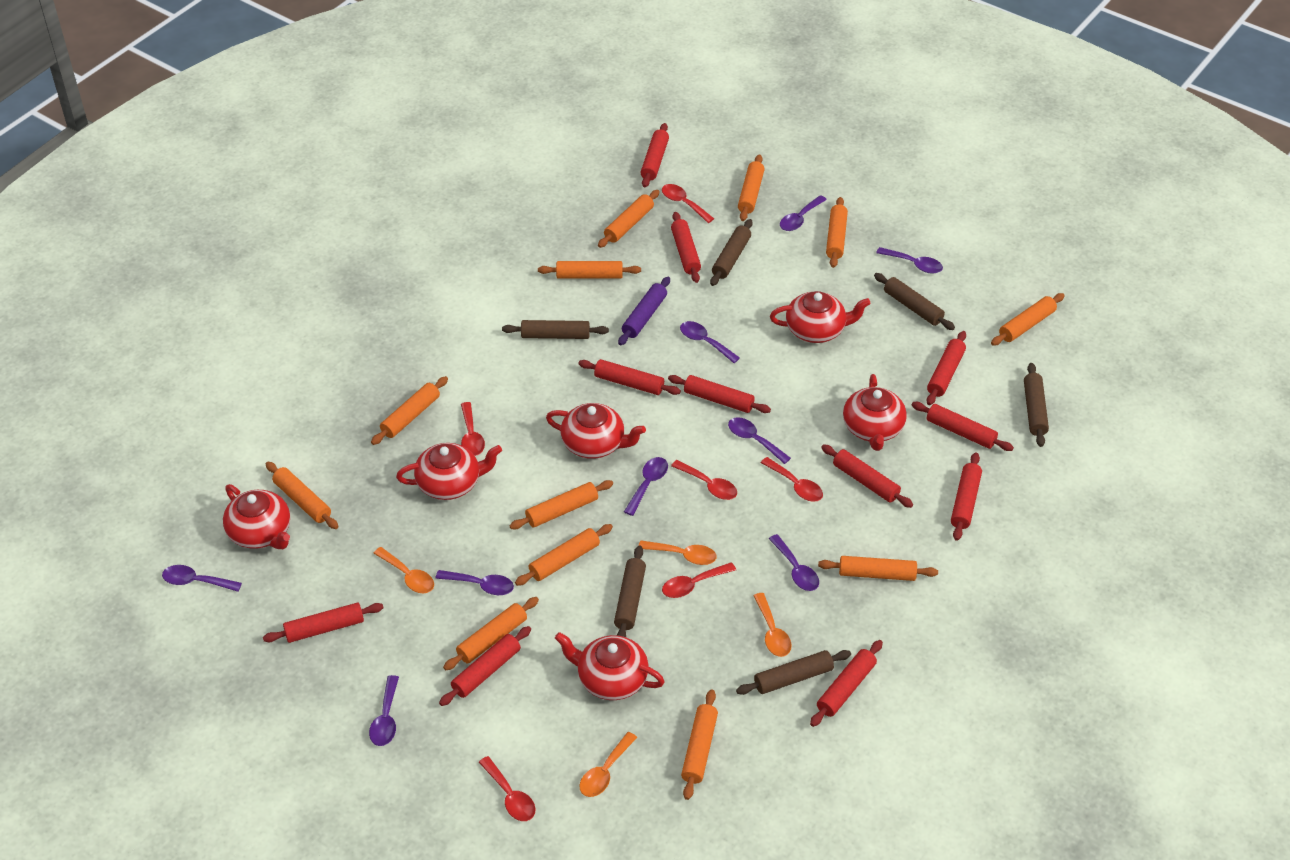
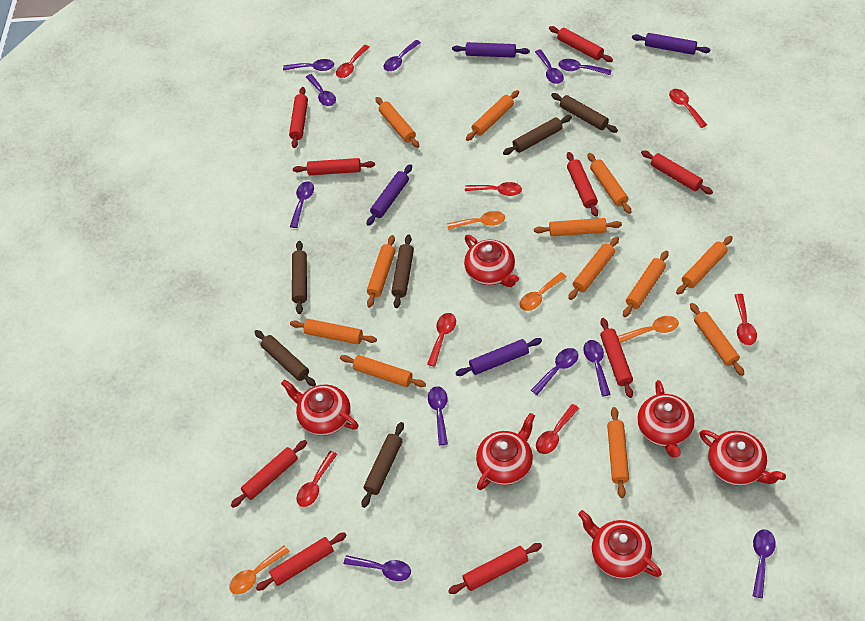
purple rolling pin: 1 -> 4
purple spoon: 9 -> 11
red rolling pin: 11 -> 9
red spoon: 6 -> 7

